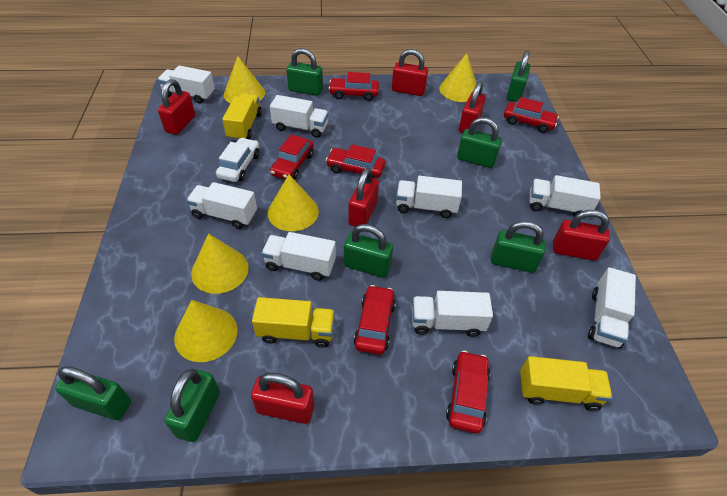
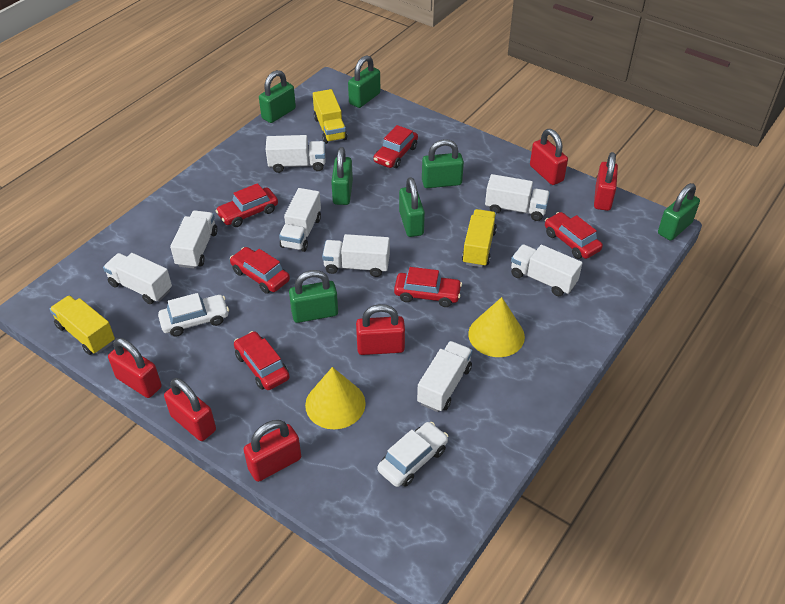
white car: 1 -> 2
yellow cone: 5 -> 2

